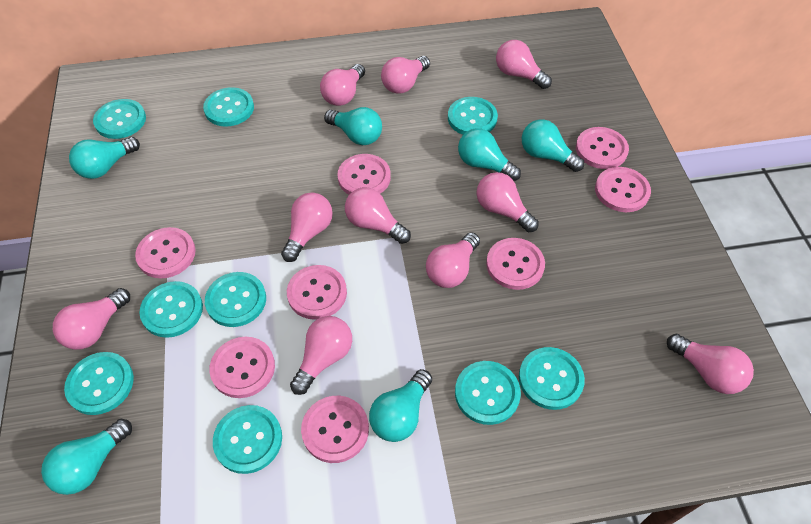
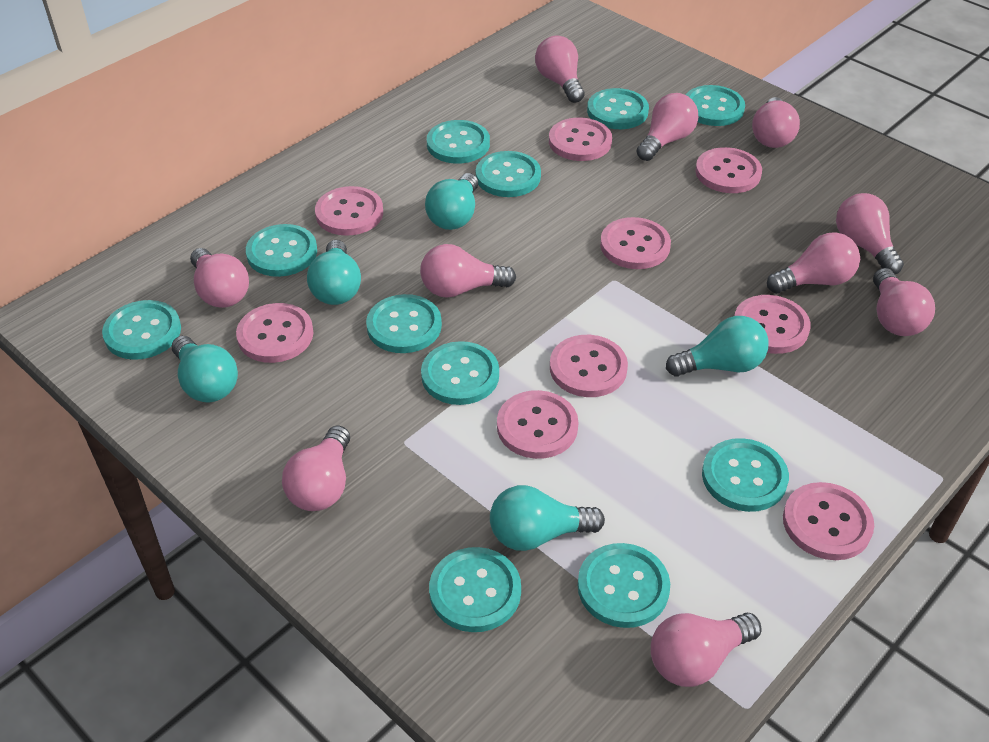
pink button: 8 -> 9
turquoise button: 9 -> 11
turquoise light bulb: 6 -> 5

